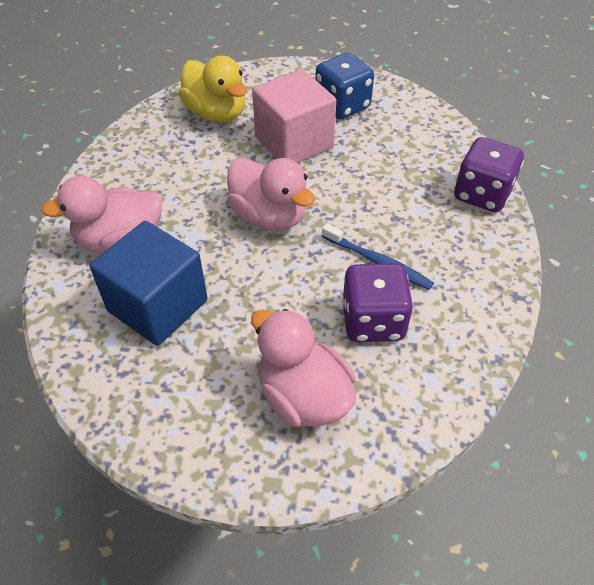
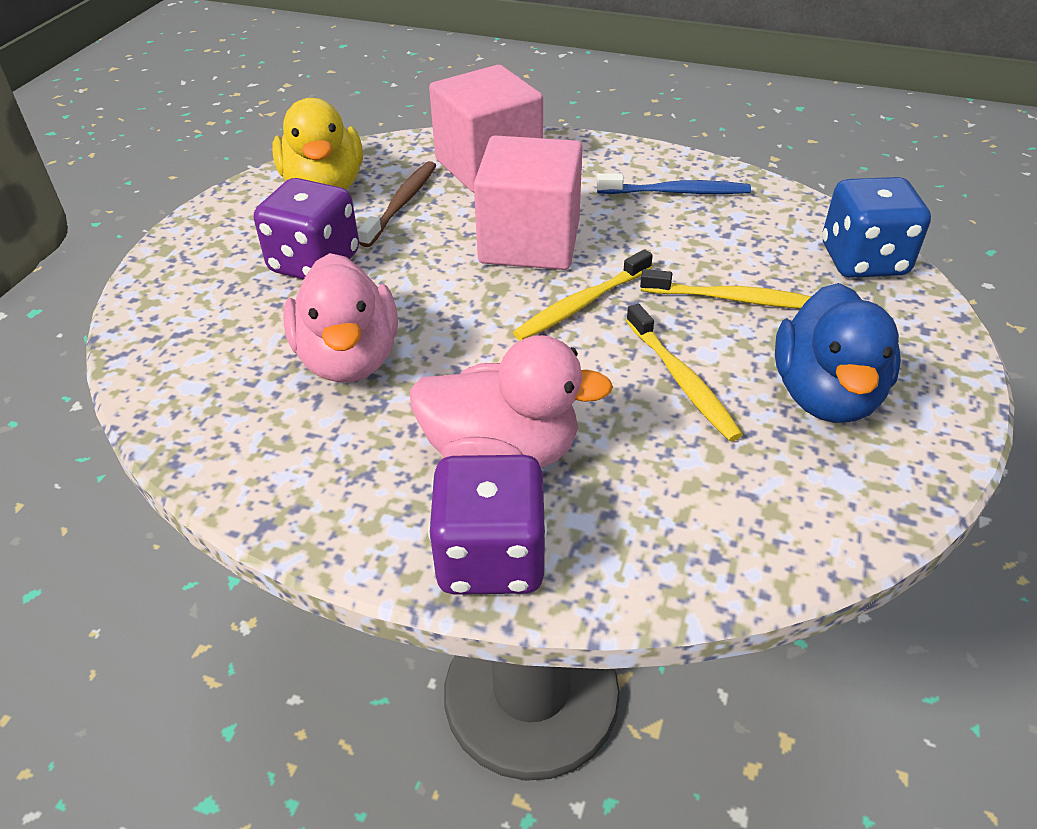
blue cube: 1 -> 0
blue duck: 0 -> 1
brown toothbrush: 0 -> 1
pink cube: 1 -> 2
pink duck: 3 -> 2
yellow toothbrush: 0 -> 3

